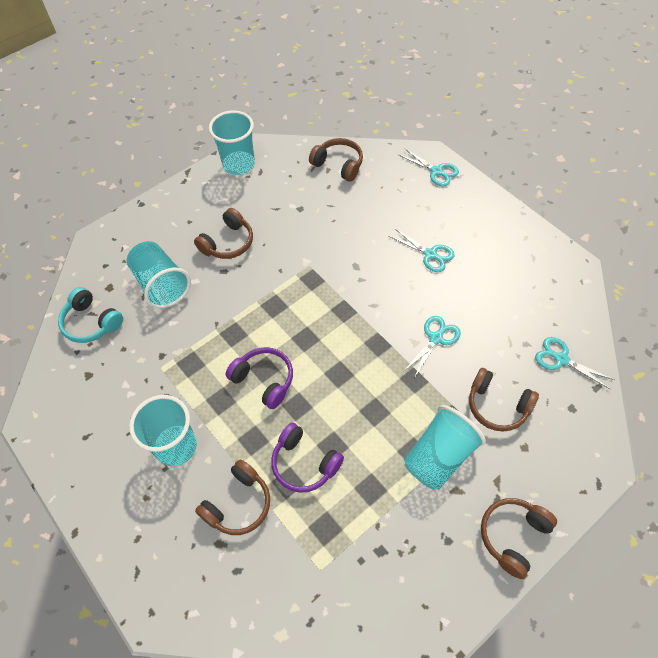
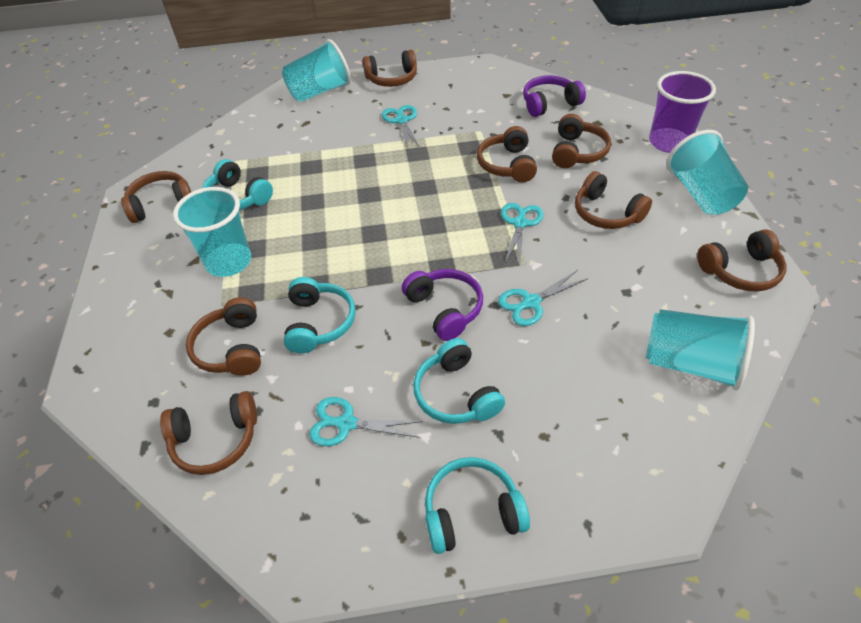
brown headphones: 5 -> 8
purple cup: 0 -> 1
turquoise headphones: 1 -> 4

